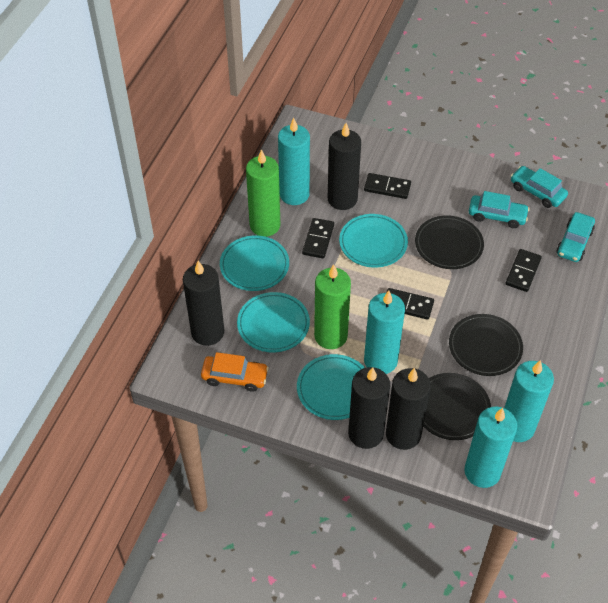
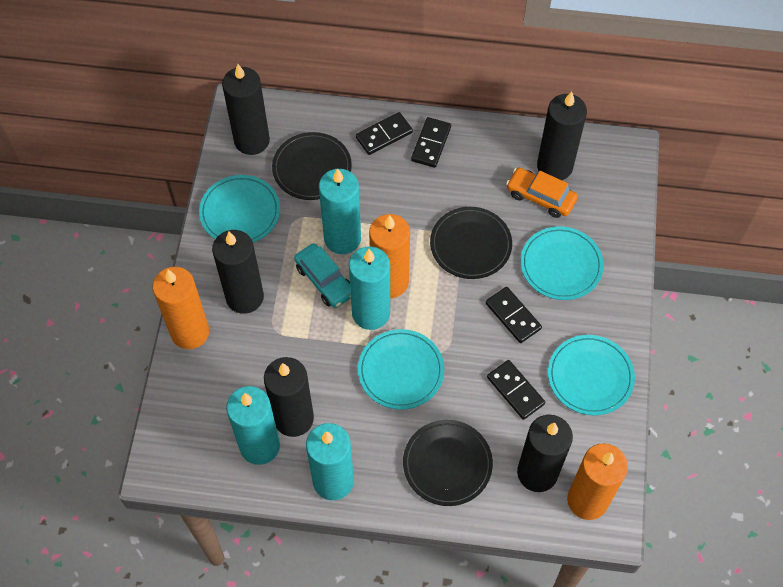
black candle: 4 -> 5
green candle: 2 -> 0
orange candle: 0 -> 3
turquoise car: 3 -> 1

